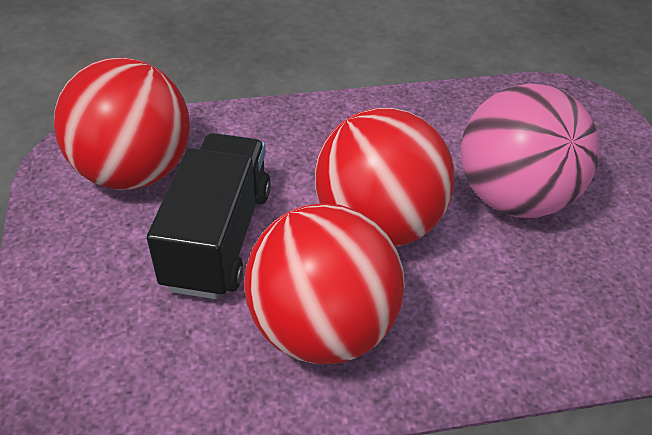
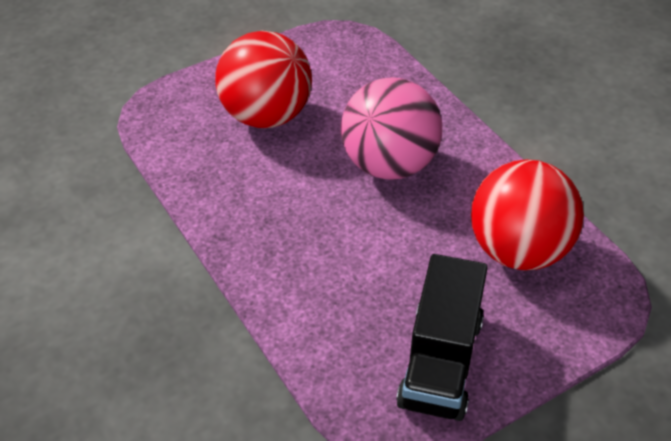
red ball: 3 -> 2

